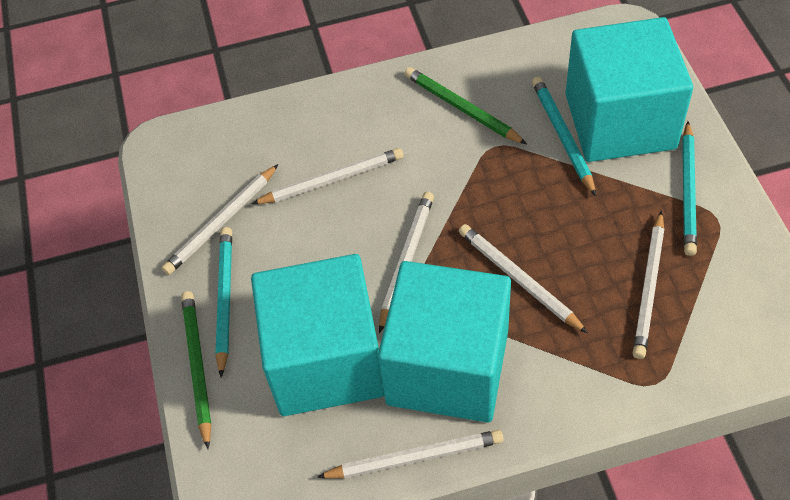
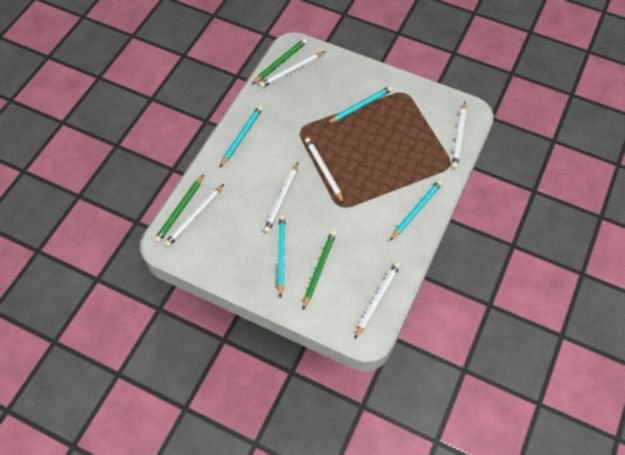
green pencil: 2 -> 3
turquoise cube: 3 -> 0
turquoise pencil: 3 -> 4

